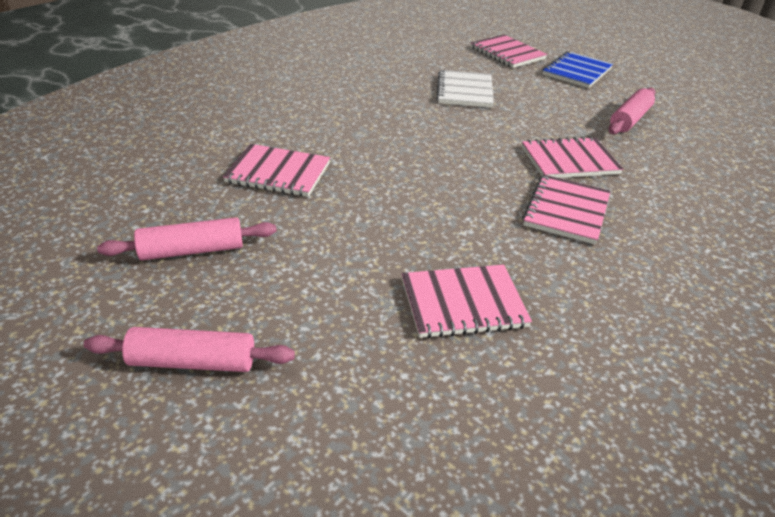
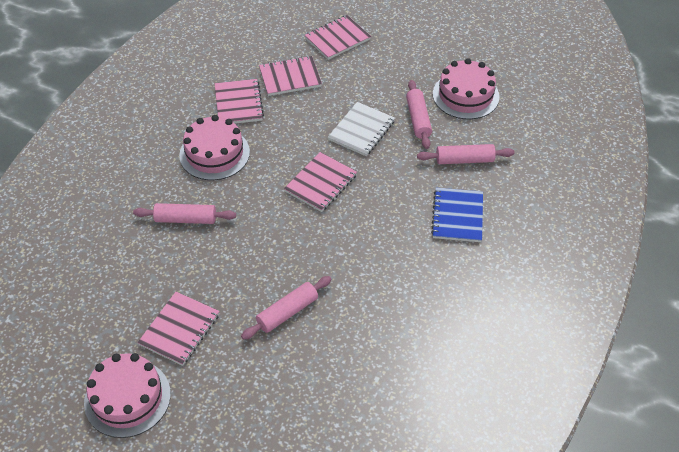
pink cake: 0 -> 3
pink rolling pin: 3 -> 4

